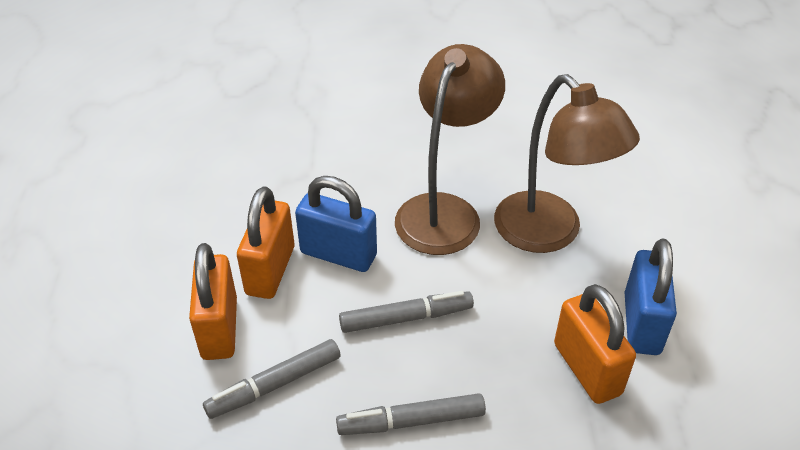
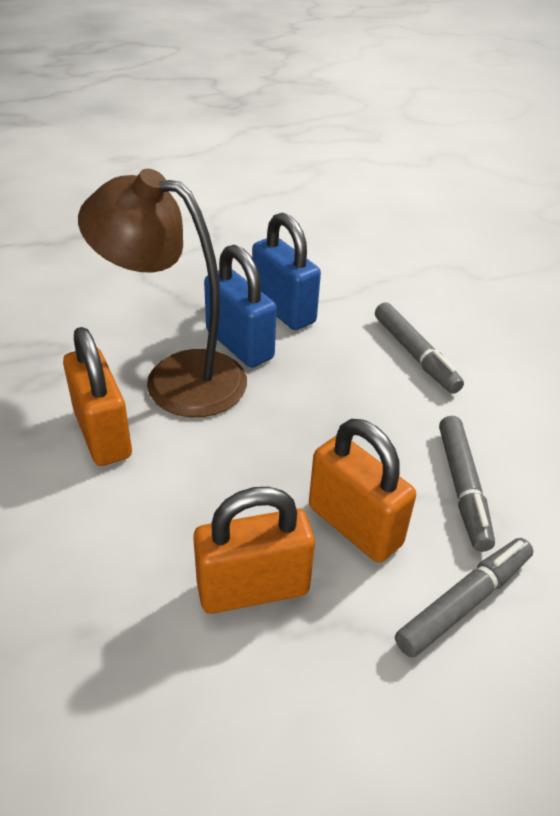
brown lamp: 2 -> 1

